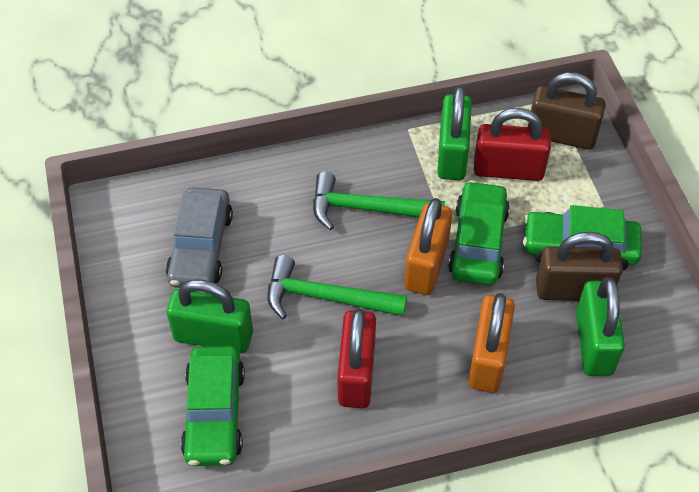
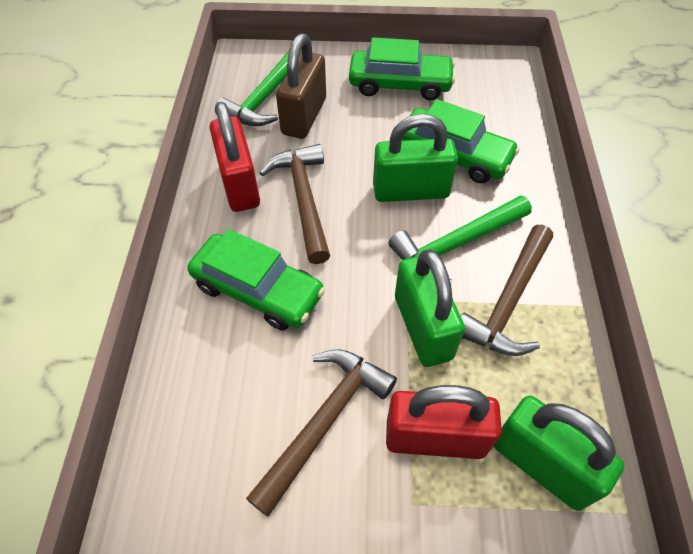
brown hammer: 0 -> 3
brown padlock: 2 -> 1
grey car: 1 -> 0
orange padlock: 2 -> 0

